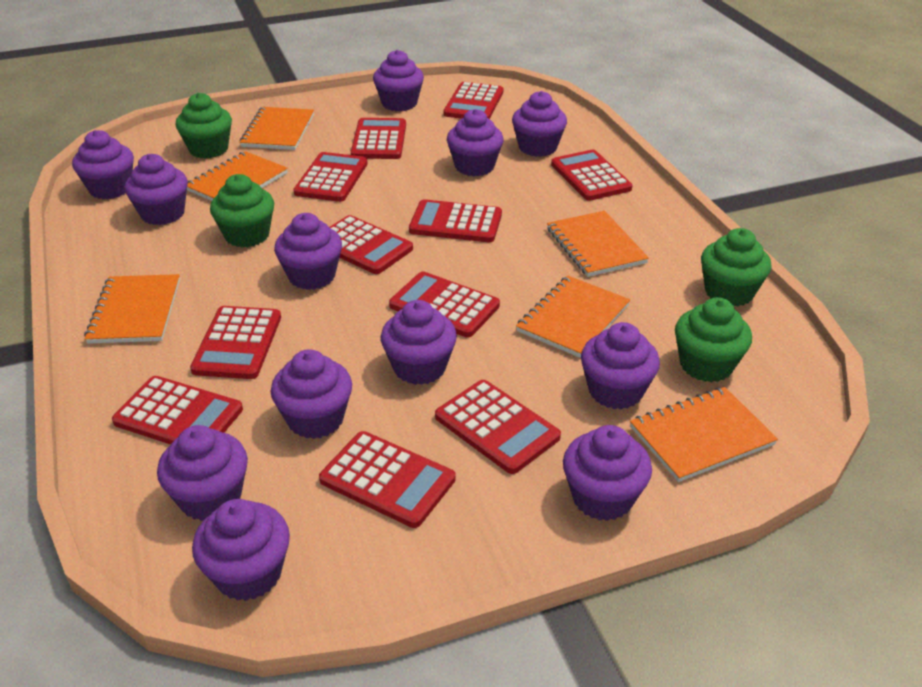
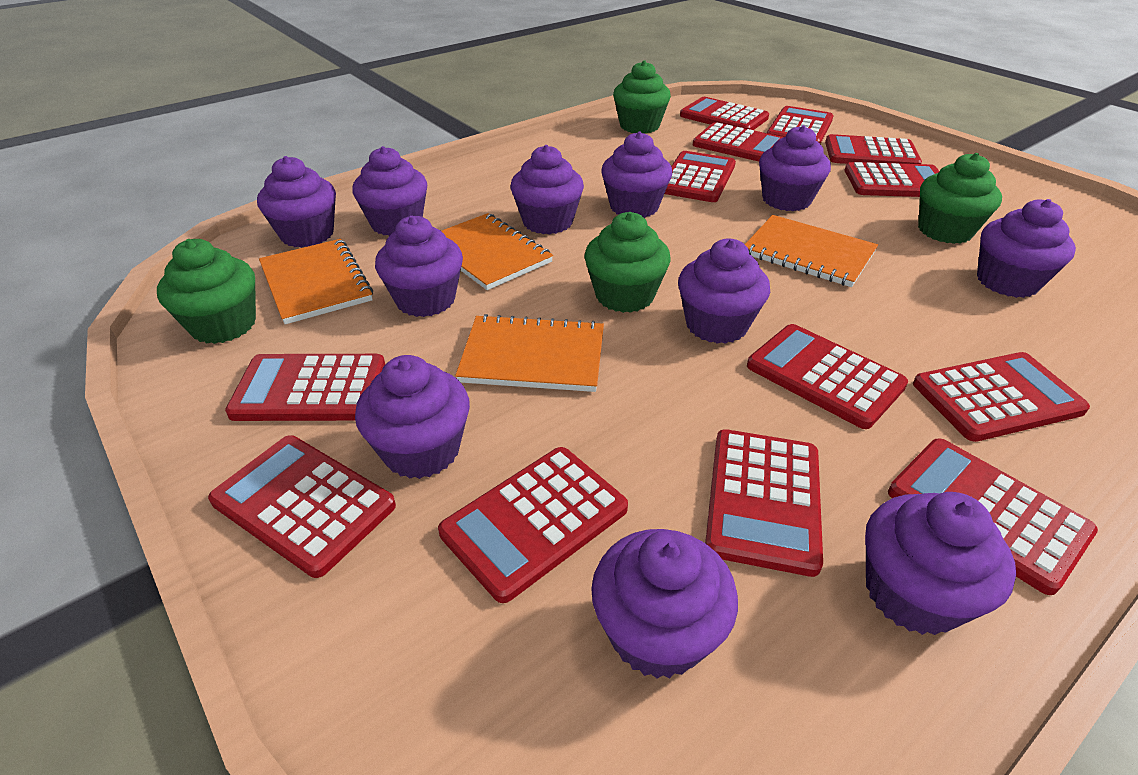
orange notebook: 6 -> 4
purple cupcake: 12 -> 11
red calculator: 11 -> 13

